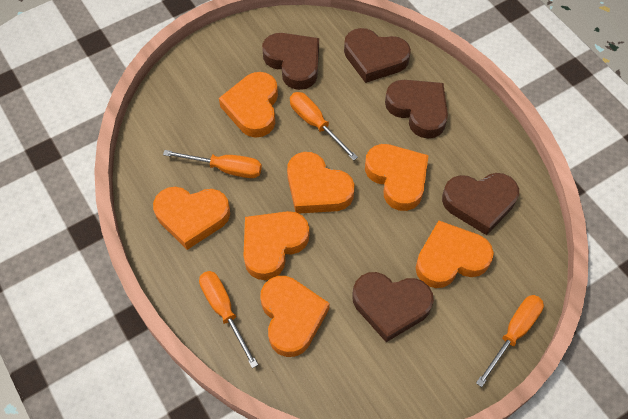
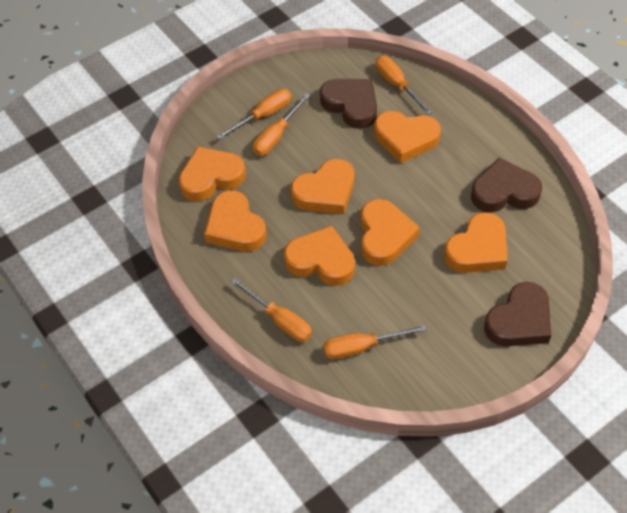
brown heart: 5 -> 3
orange screwdriver: 4 -> 5

